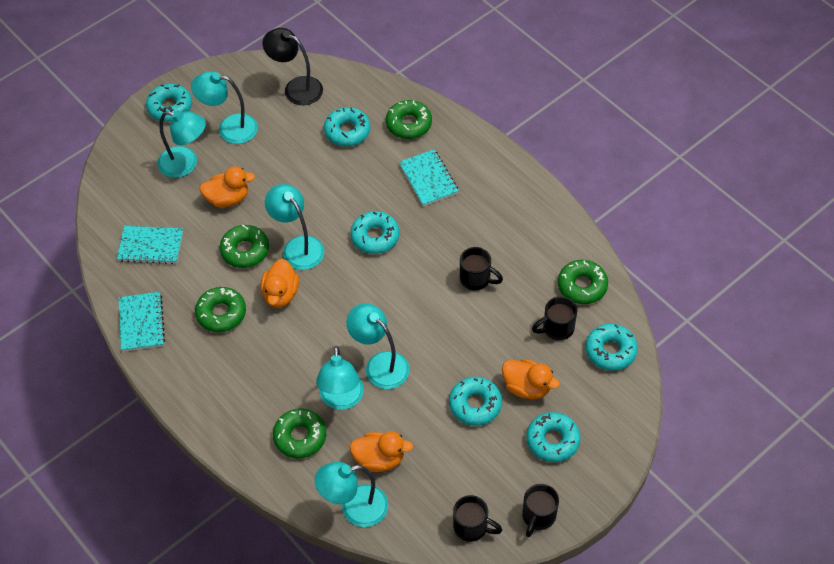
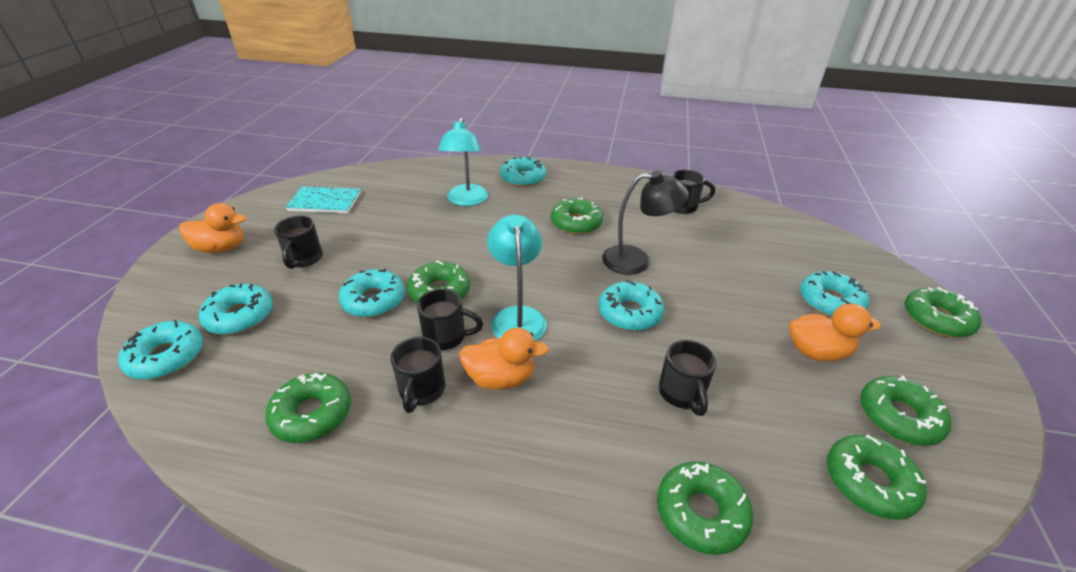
black mug: 4 -> 5
green donut: 5 -> 7
orange duck: 4 -> 3
turquoise lamp: 6 -> 2
turquoise notebook: 3 -> 1

